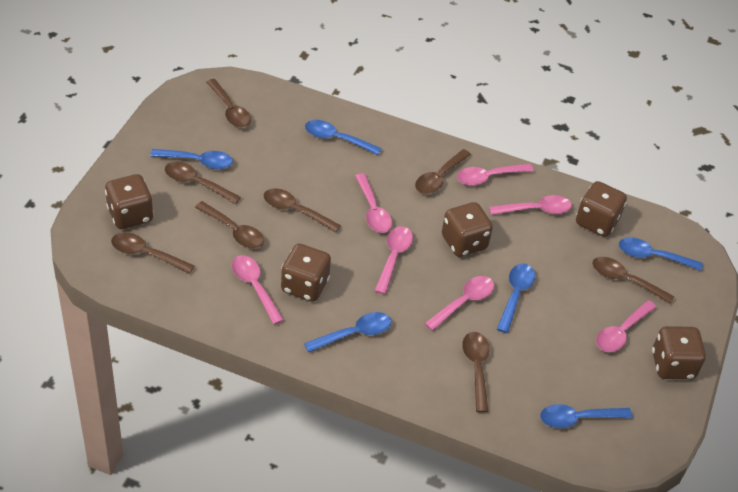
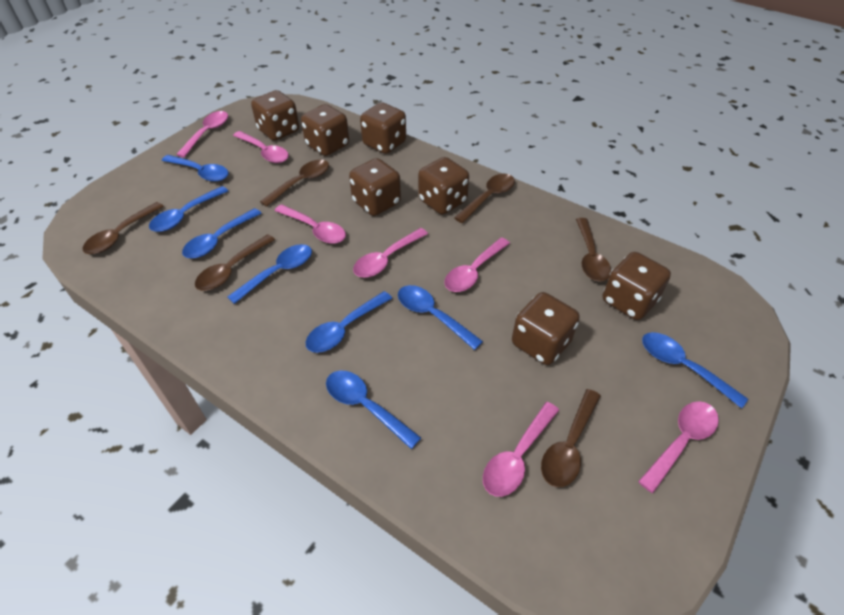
blue spoon: 6 -> 8
brown dice: 5 -> 7
brown spoon: 8 -> 6

